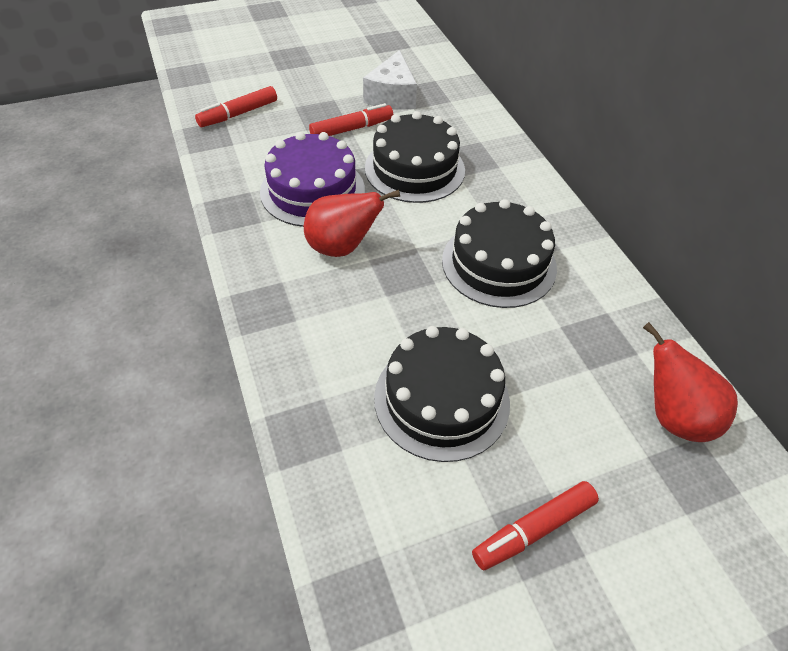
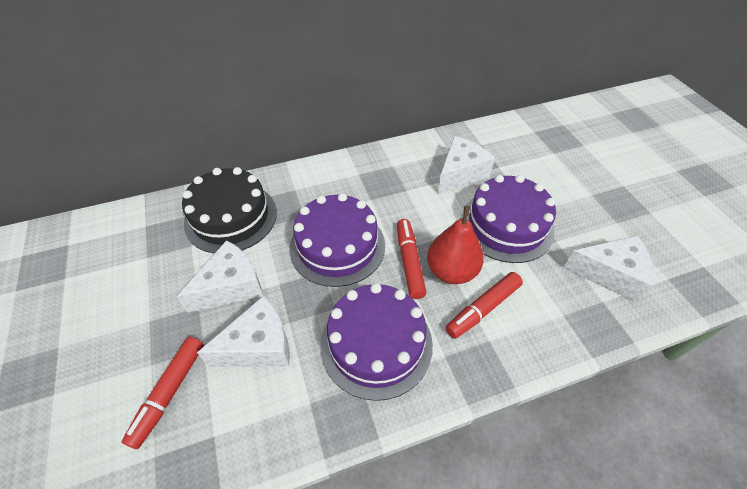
black cake: 3 -> 1
purple cake: 1 -> 3
red pear: 2 -> 1
white cheese: 1 -> 4

